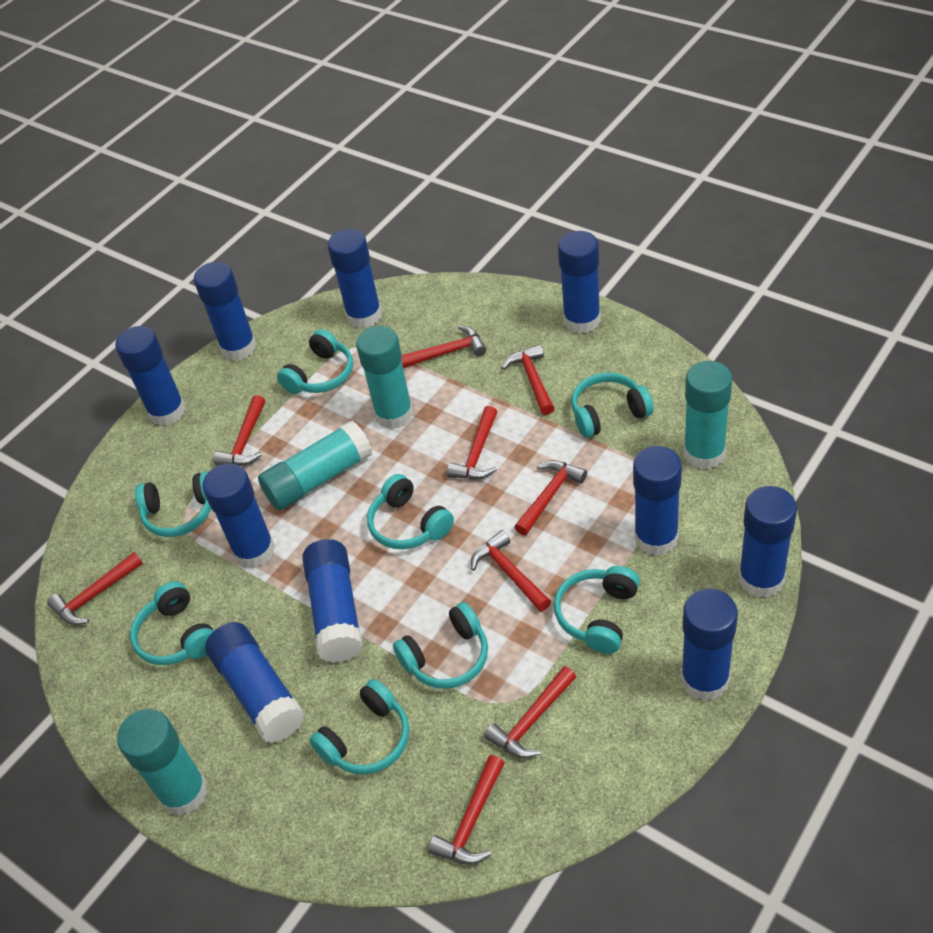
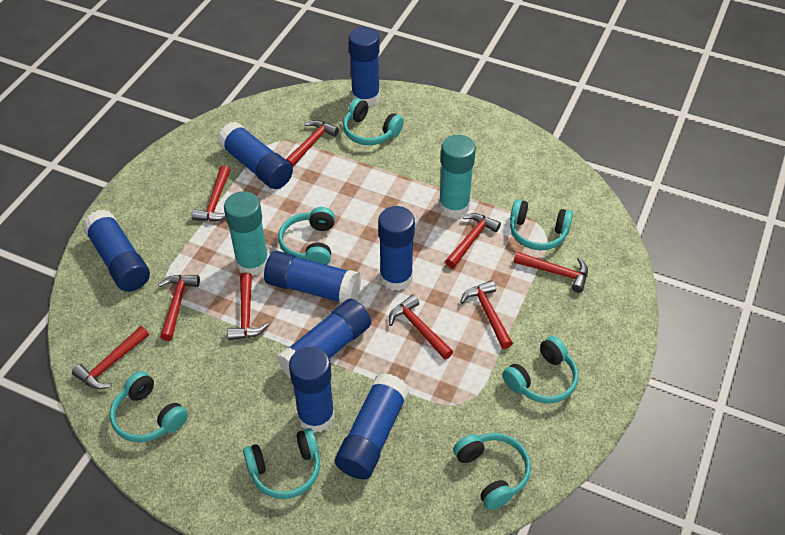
blue glue stick: 10 -> 8
turquoise glue stick: 4 -> 2
turquoise headphones: 8 -> 7

